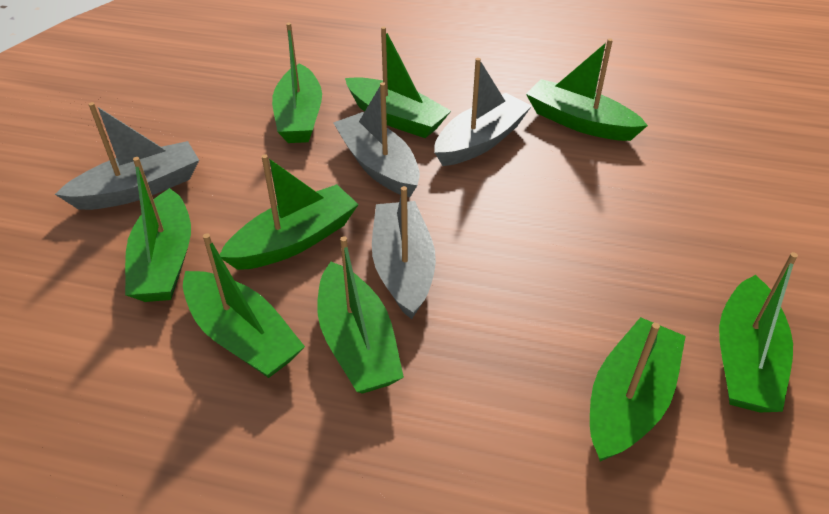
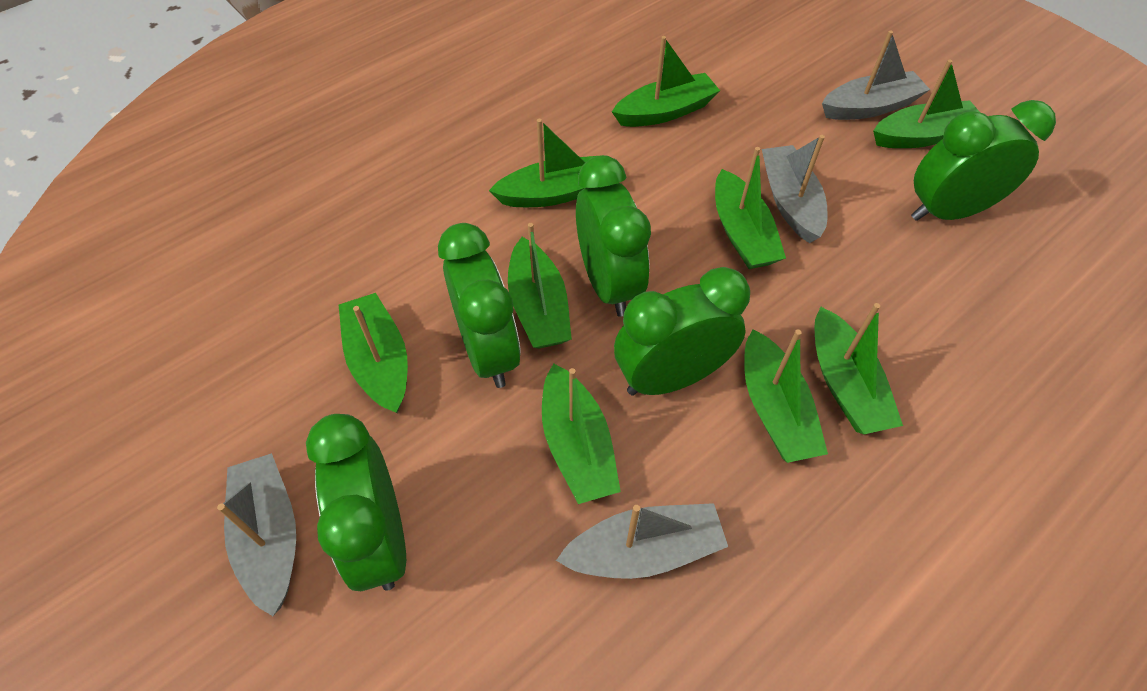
green clock: 0 -> 5

